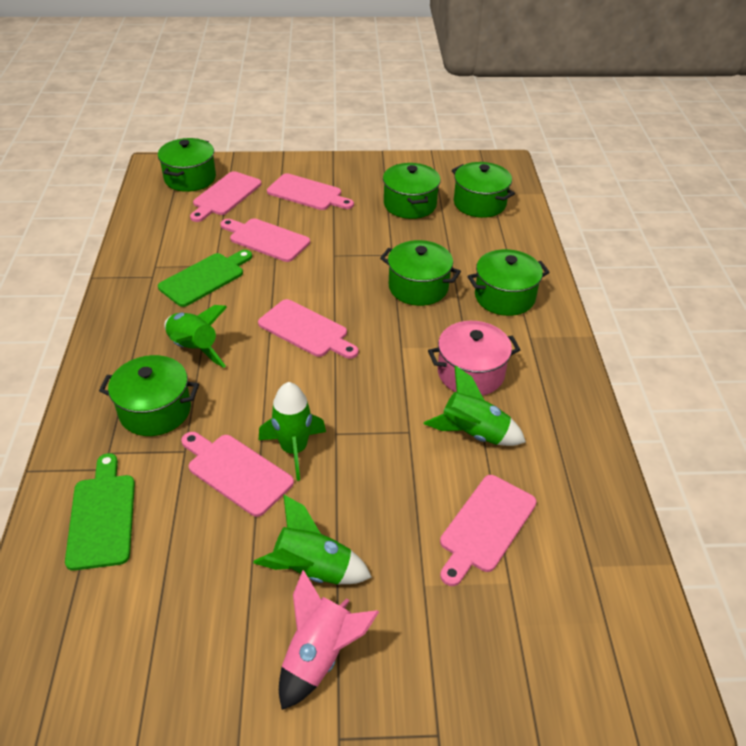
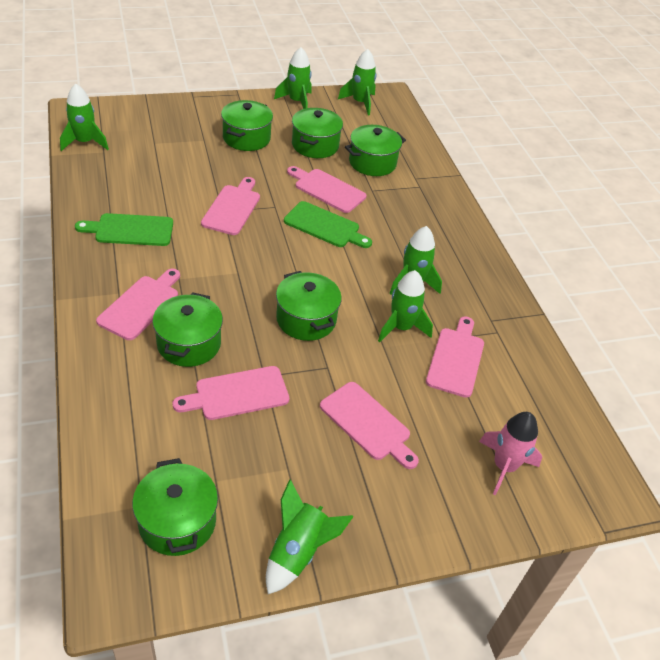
green rocket: 4 -> 6
pink pot: 1 -> 0

